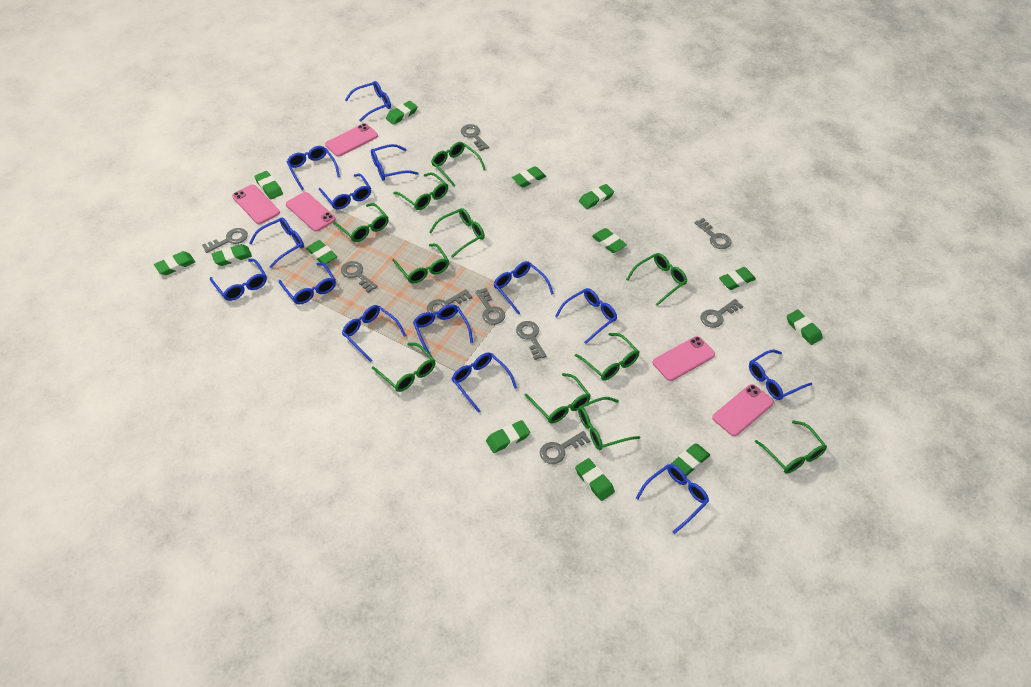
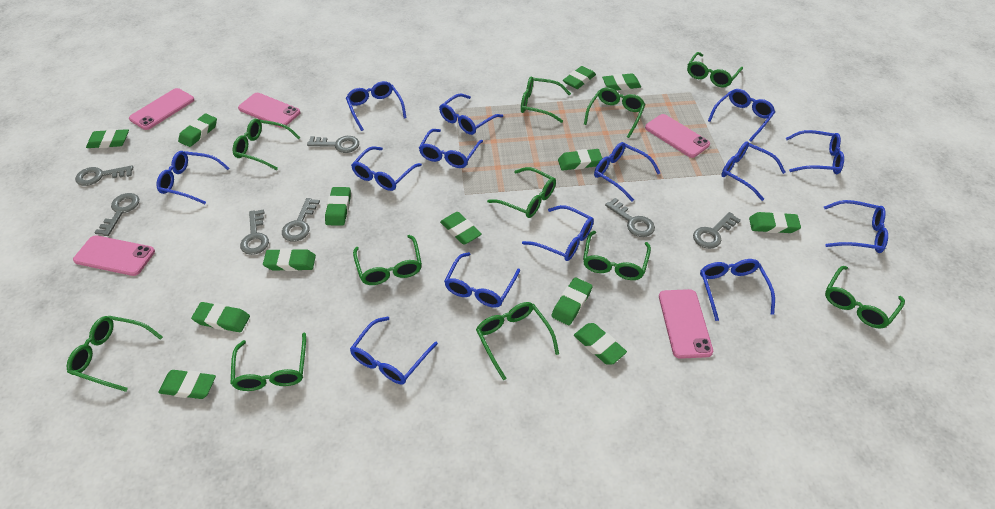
grey key: 9 -> 7

